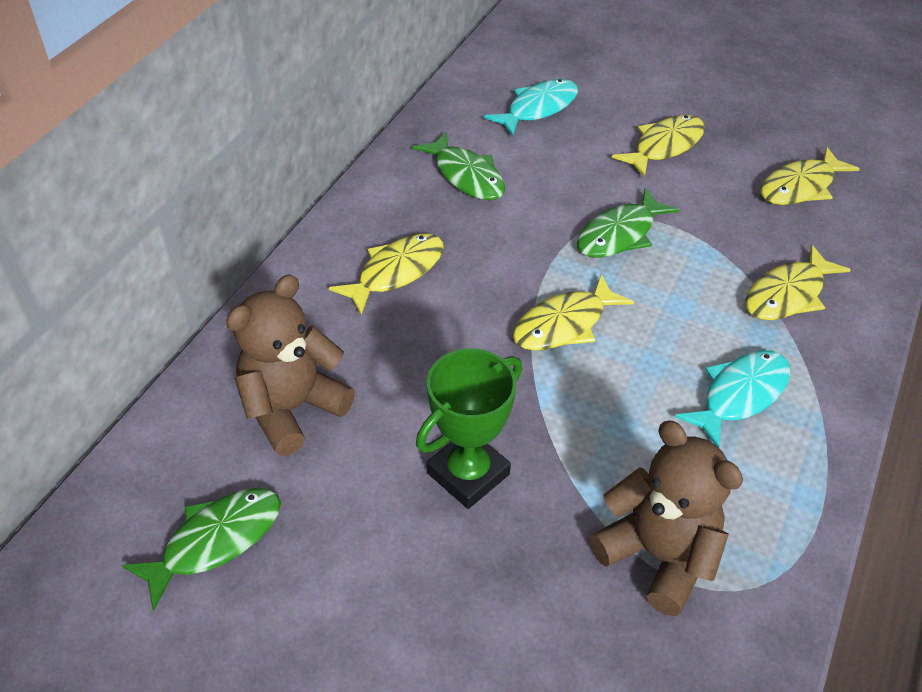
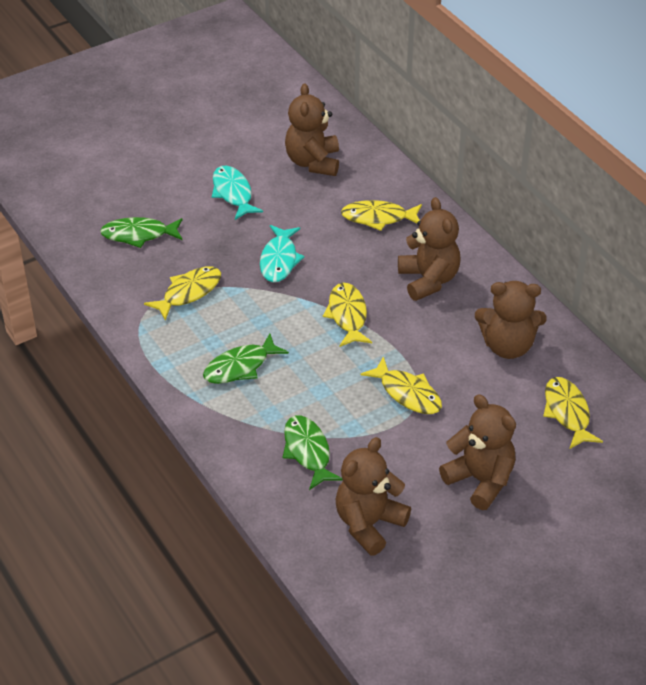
brown teddy bear: 2 -> 5
green trophy: 1 -> 0

